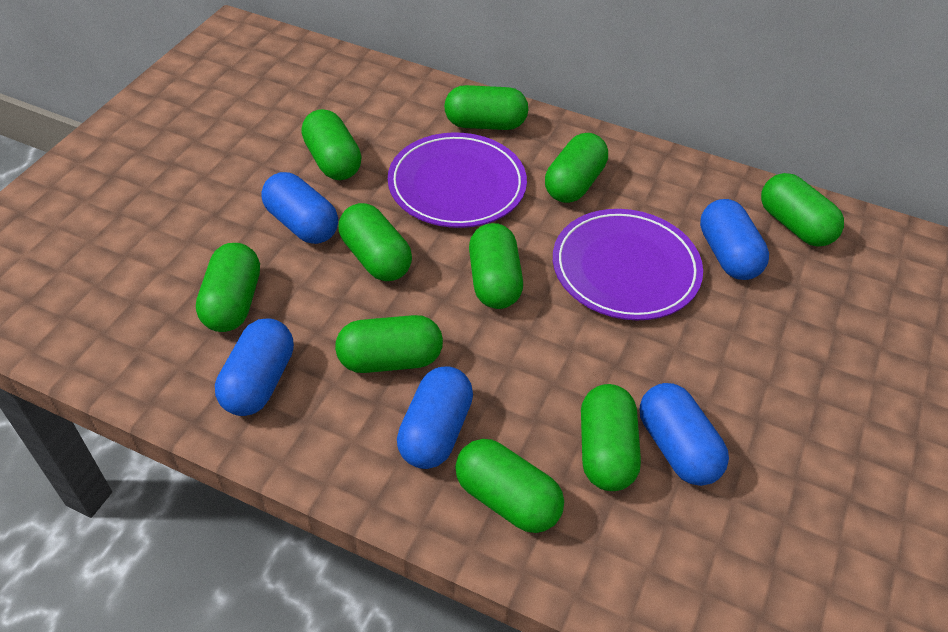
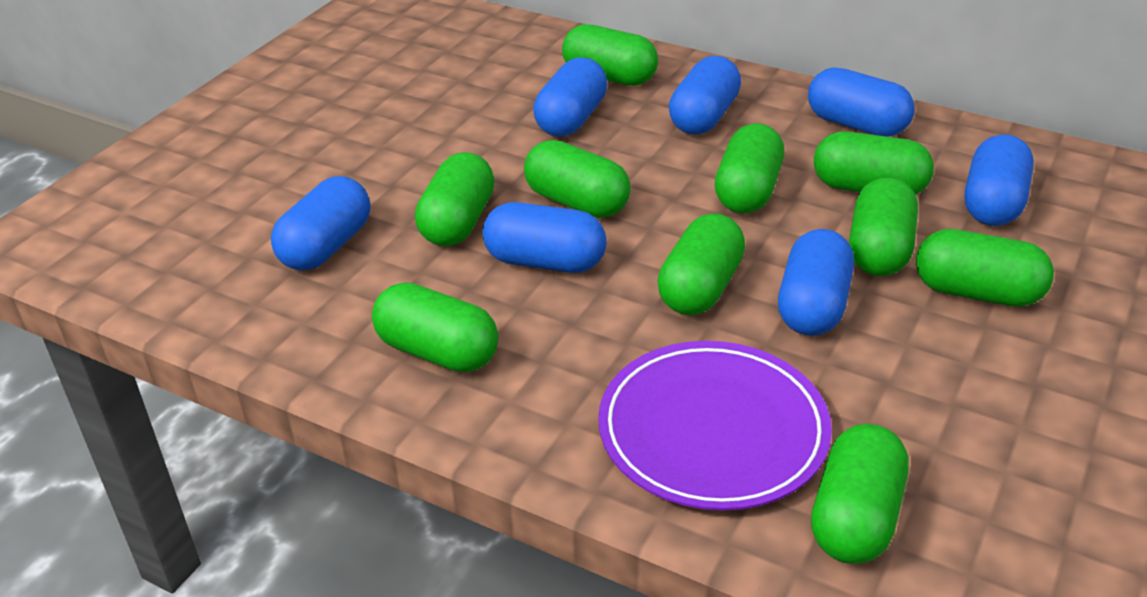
blue capsule: 5 -> 7
purple plate: 2 -> 1

